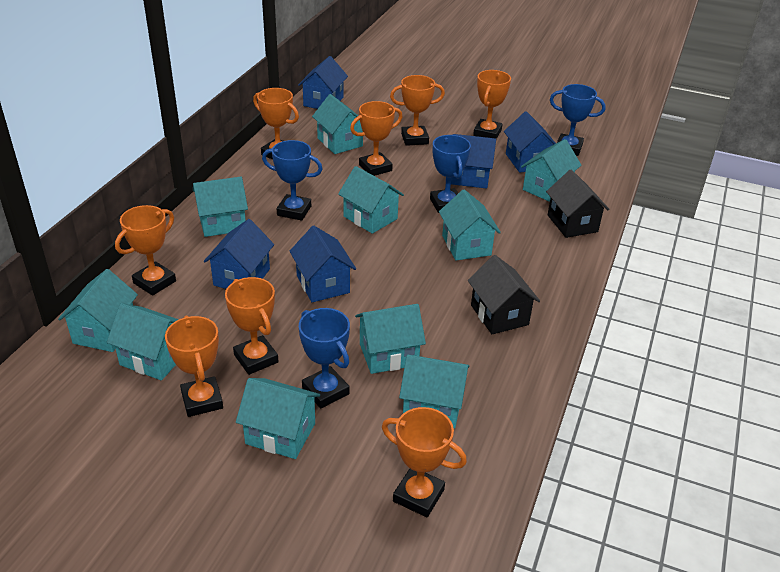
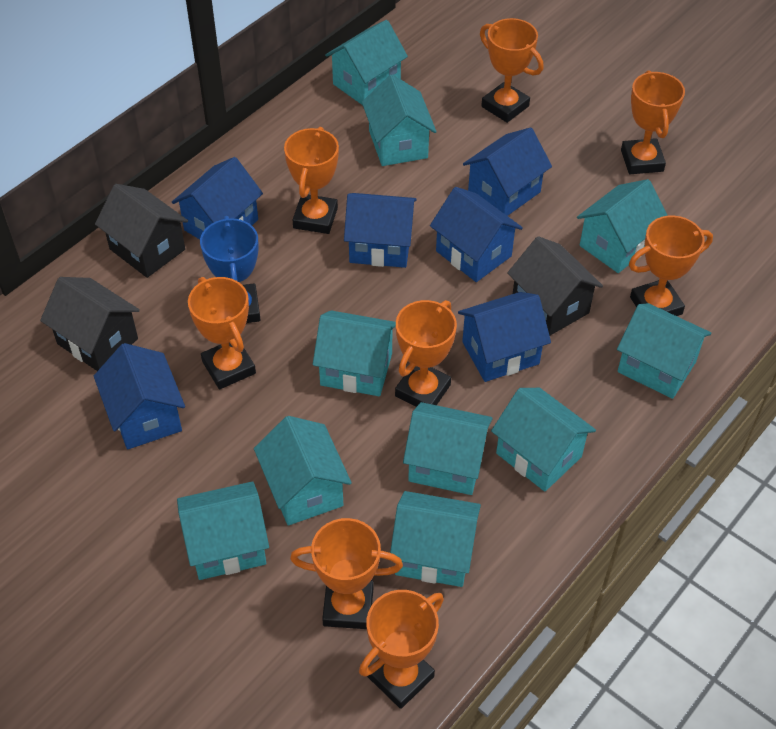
black house: 2 -> 3
blue house: 5 -> 6
blue trophy: 4 -> 1

